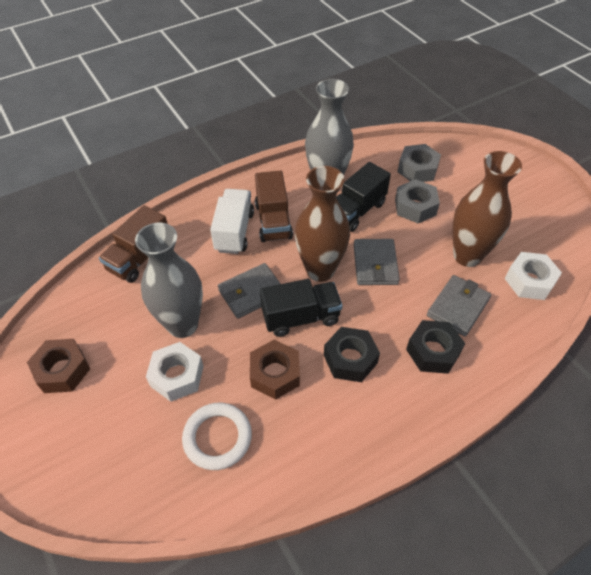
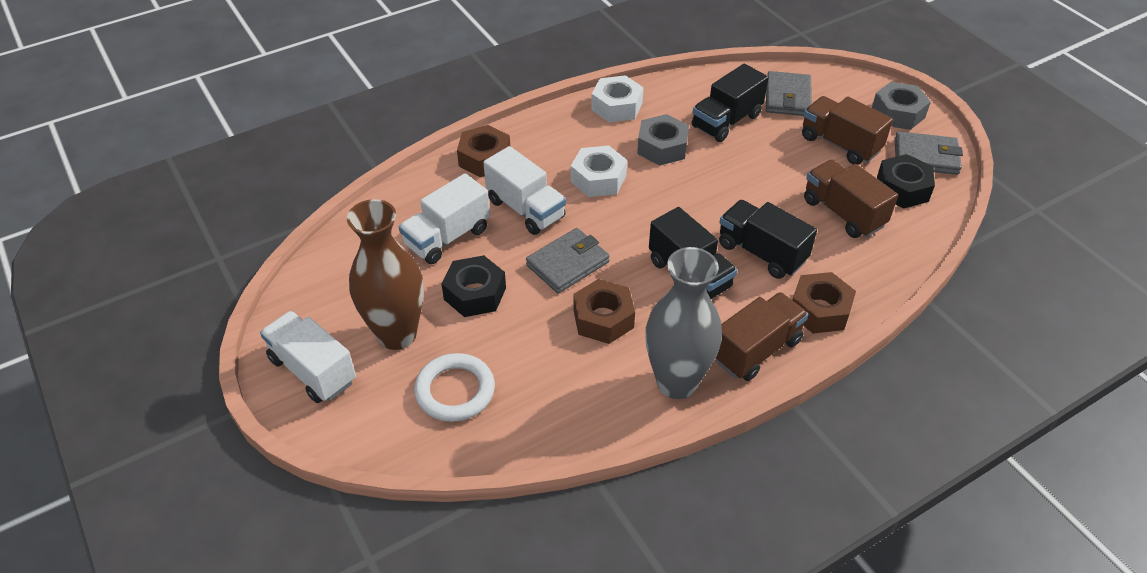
black truck: 2 -> 3
brown nut: 2 -> 3
brown truck: 2 -> 3
brown vase: 2 -> 1
grey vase: 2 -> 1
white truck: 1 -> 3

